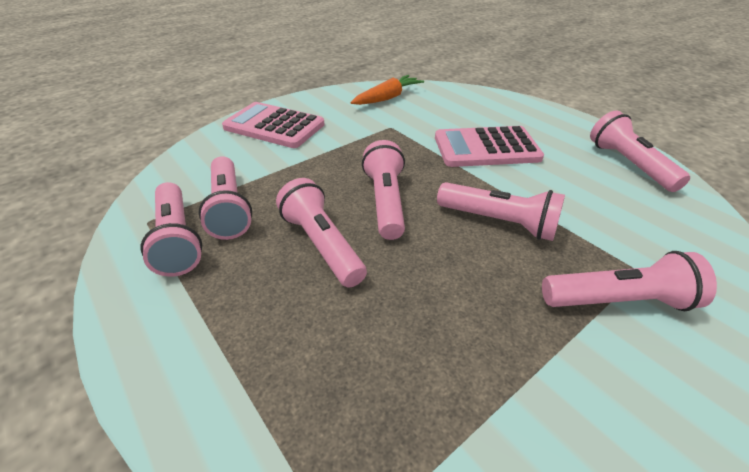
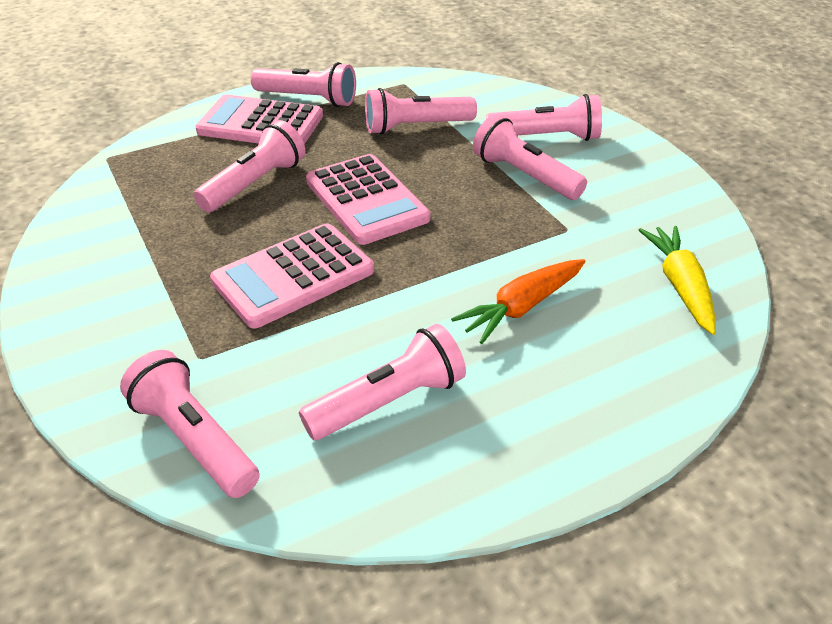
pink calculator: 2 -> 3
yellow carrot: 0 -> 1

